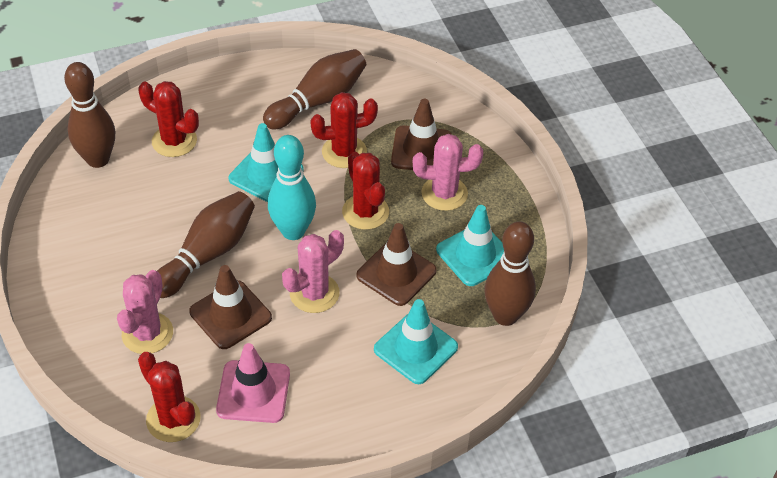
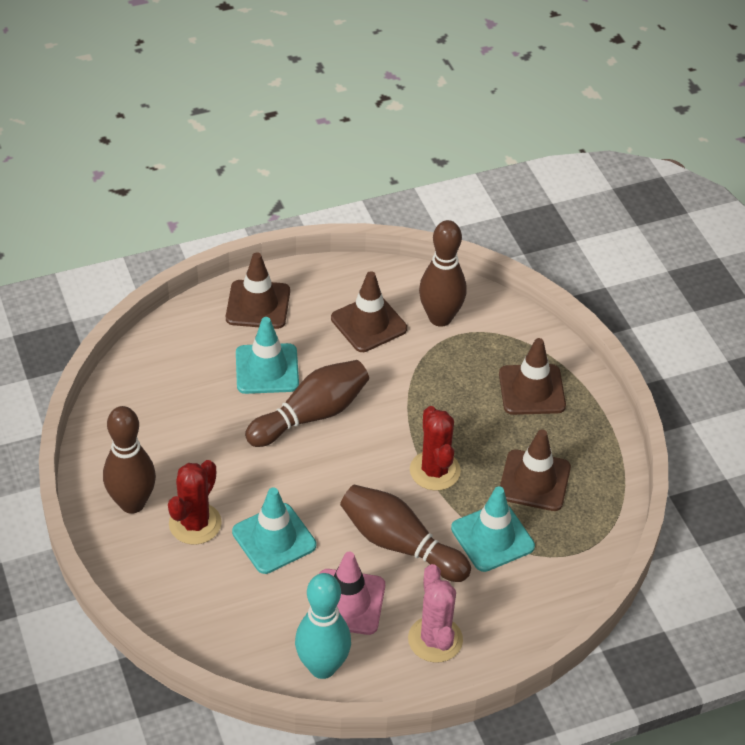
brown traffic cone: 3 -> 4
pink cactus: 3 -> 1
red cactus: 4 -> 2

